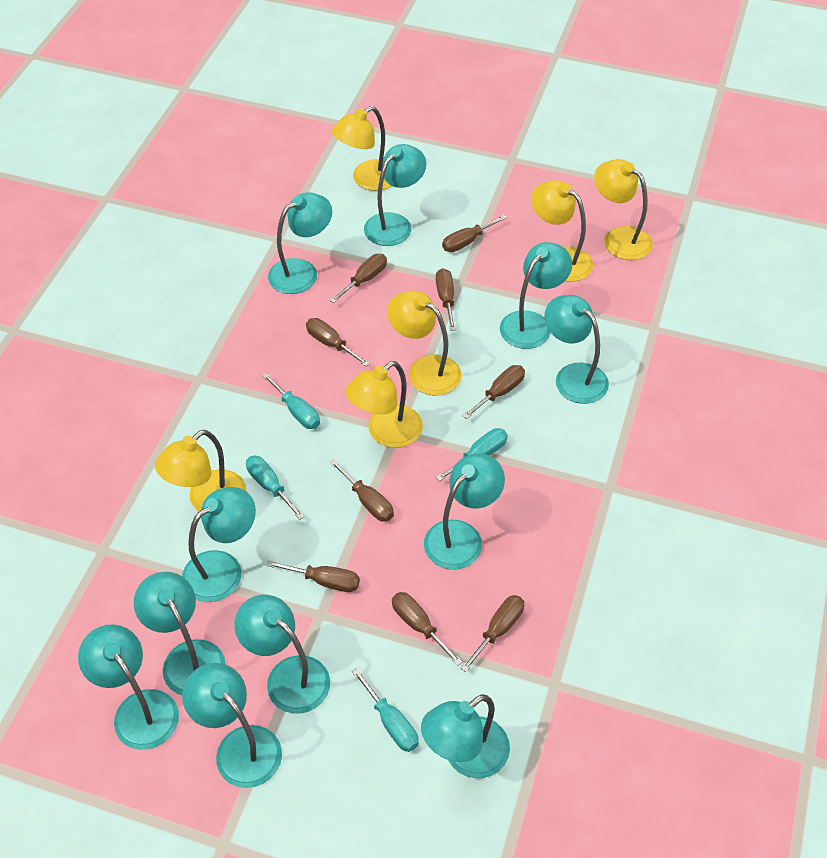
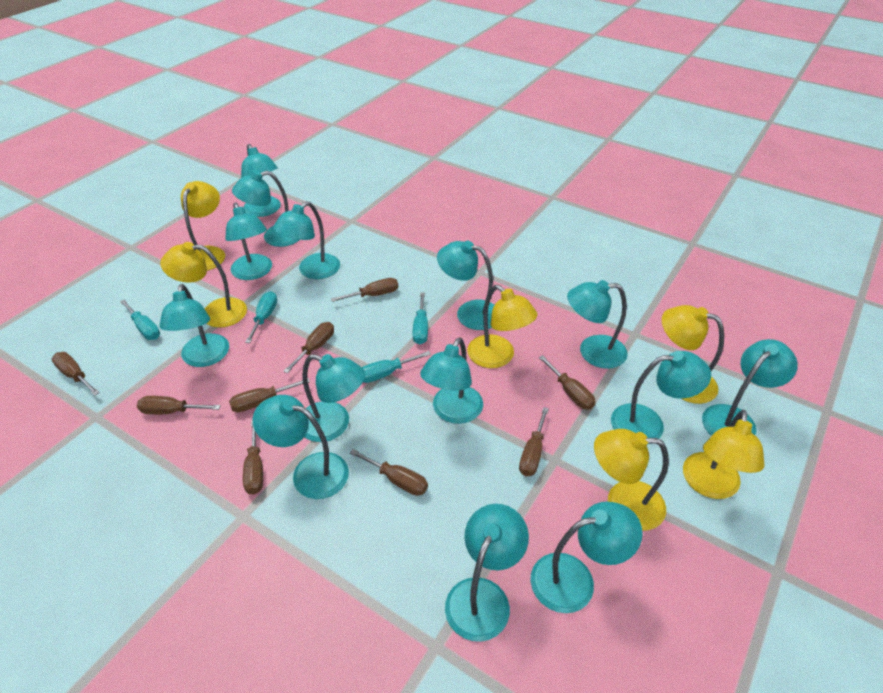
turquoise lamp: 11 -> 14

